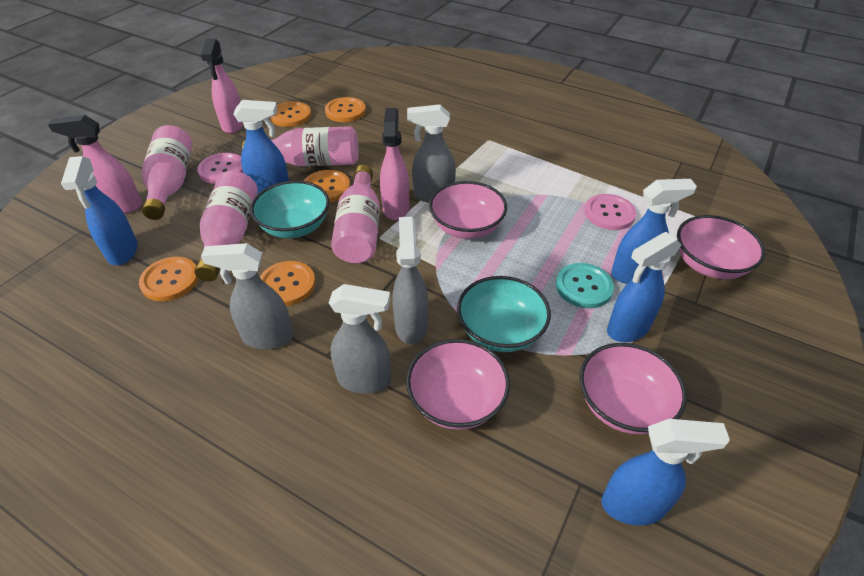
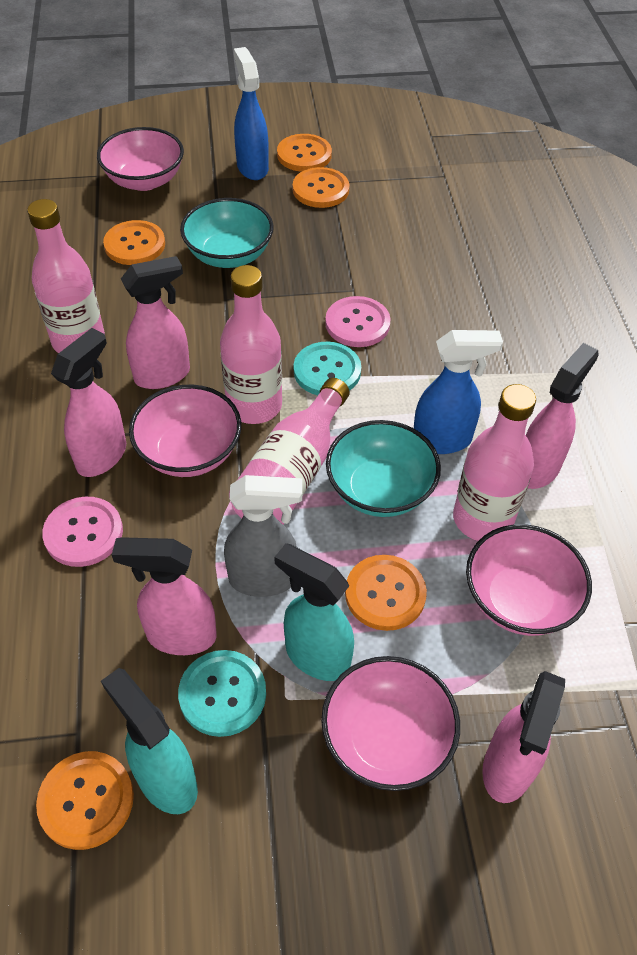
blue spray bottle: 5 -> 2
grey spray bottle: 4 -> 1
pink spray bottle: 3 -> 5
turquoise button: 1 -> 2
turquoise spray bottle: 0 -> 2

